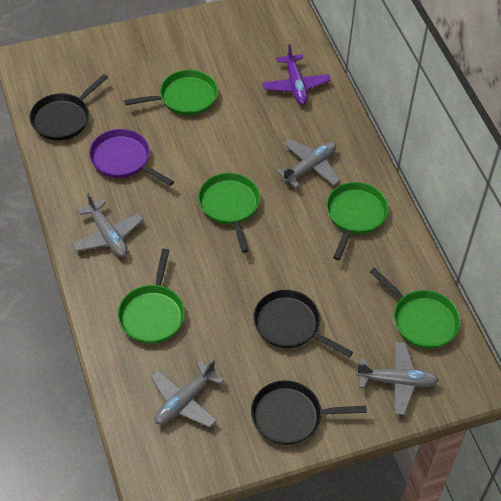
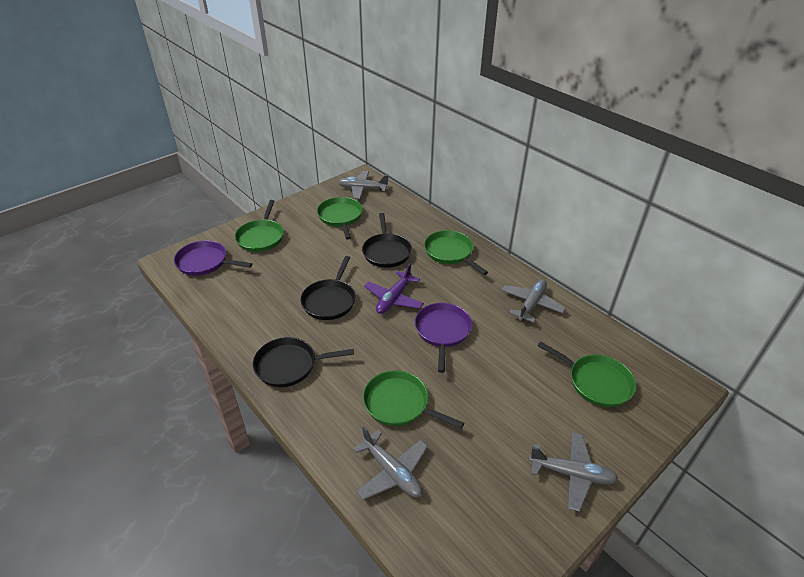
purple pan: 1 -> 2

